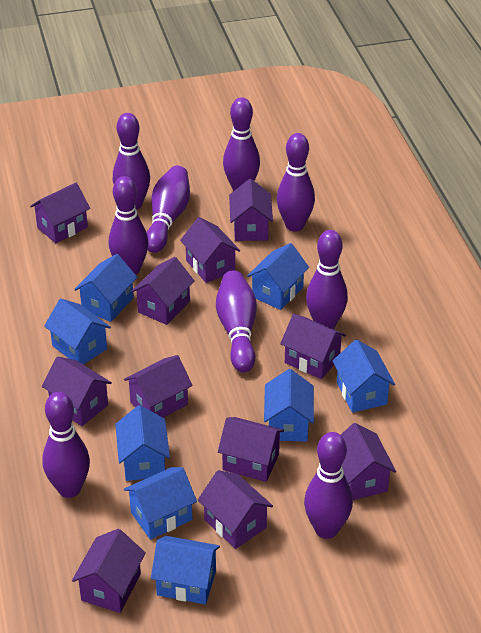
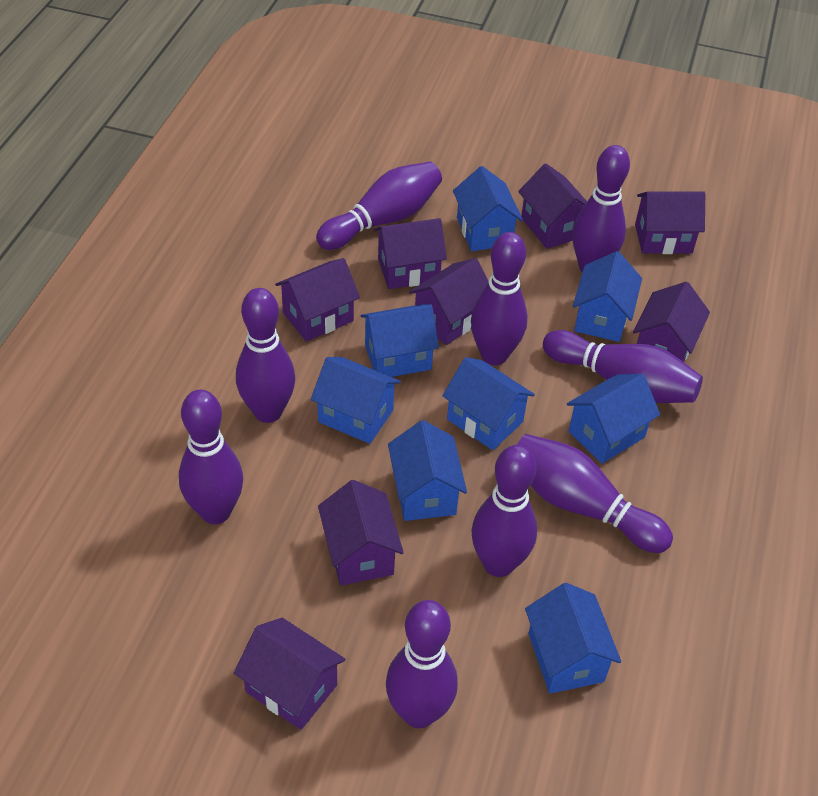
purple house: 11 -> 8

